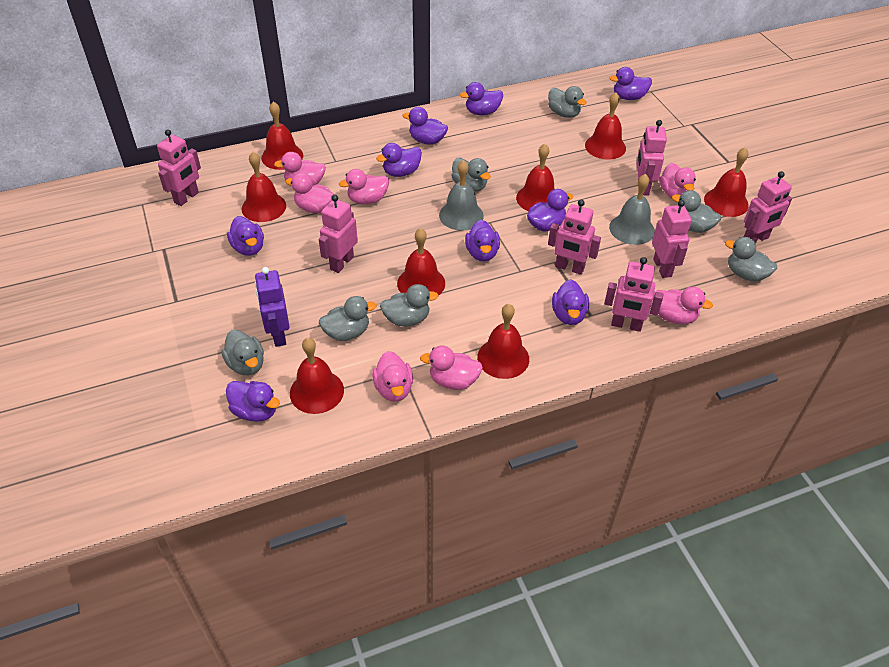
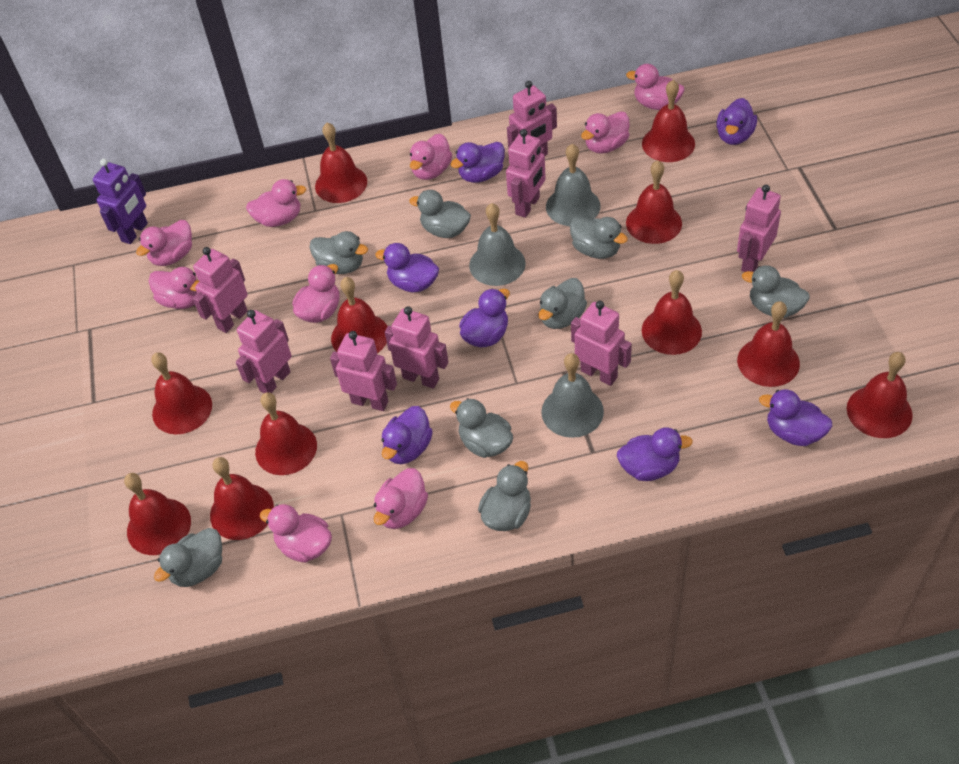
grey bell: 2 -> 3
grey duck: 7 -> 8
pink duck: 7 -> 9
pink robot: 7 -> 8
purple duck: 9 -> 7
red bell: 8 -> 11

